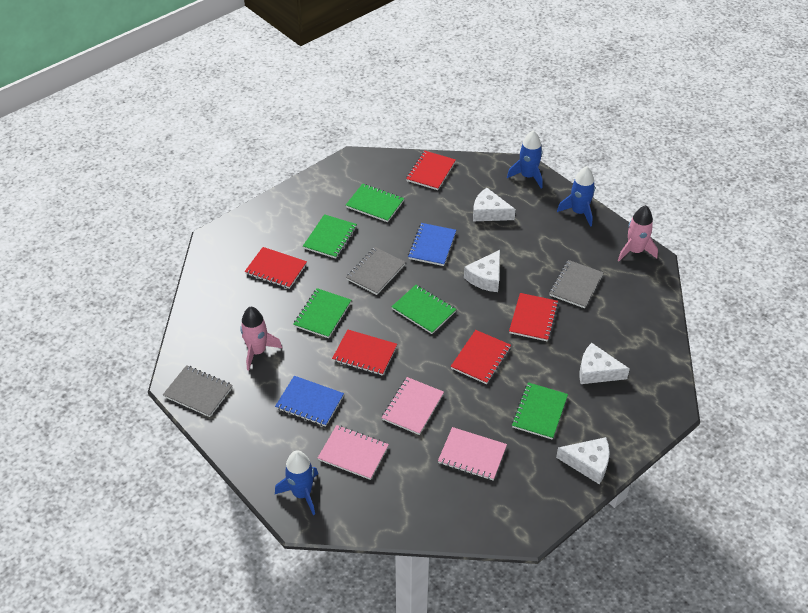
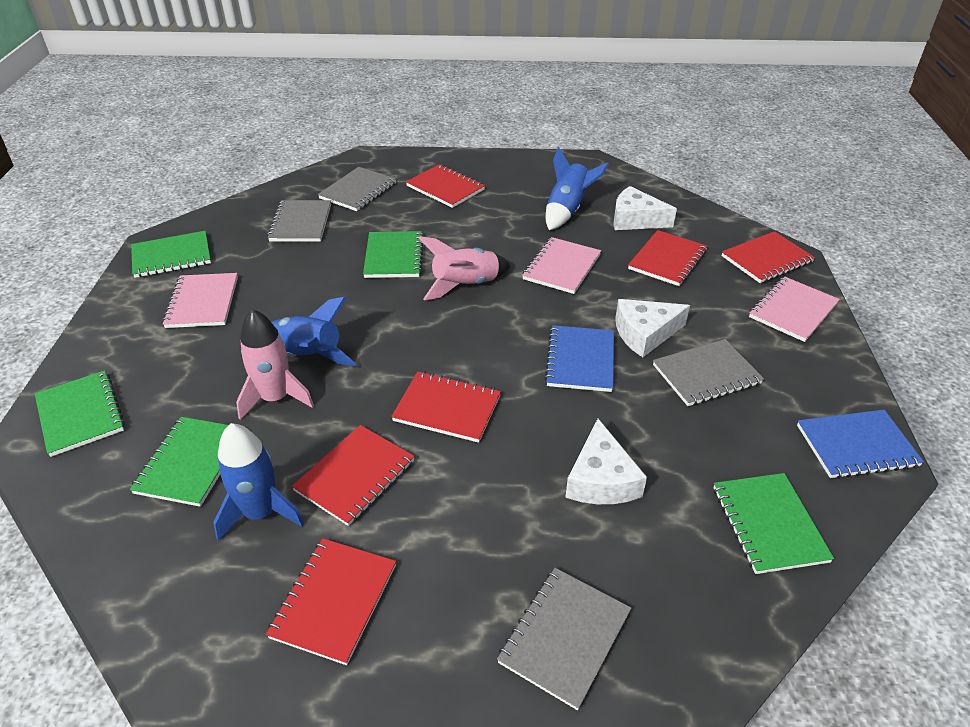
grey notebook: 3 -> 4
red notebook: 5 -> 6
white cheese: 4 -> 3

